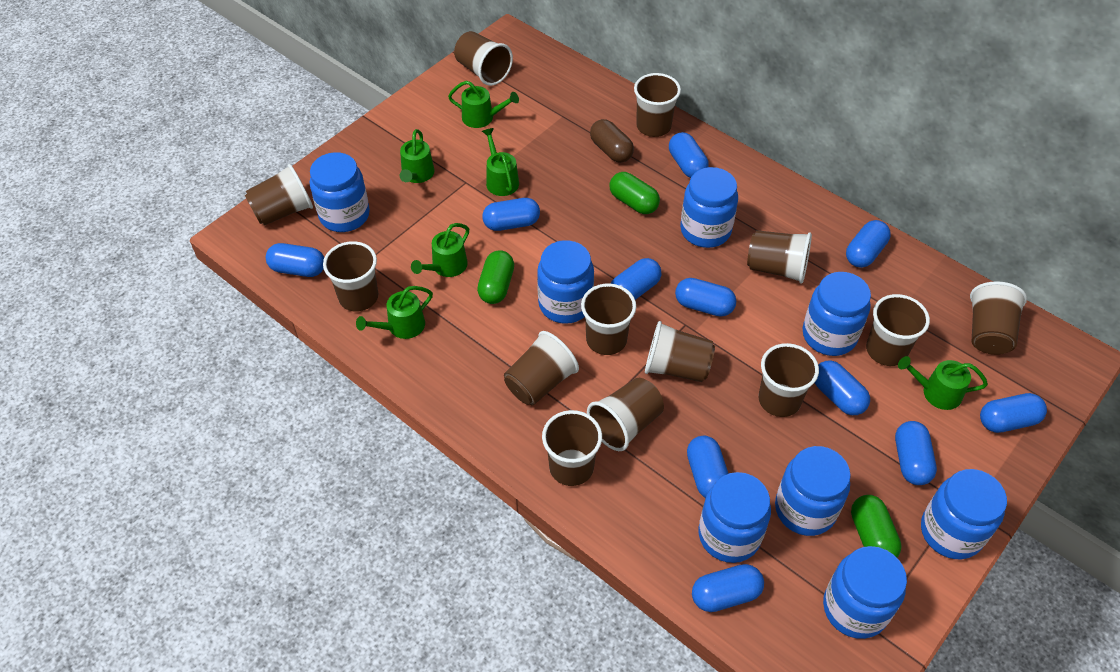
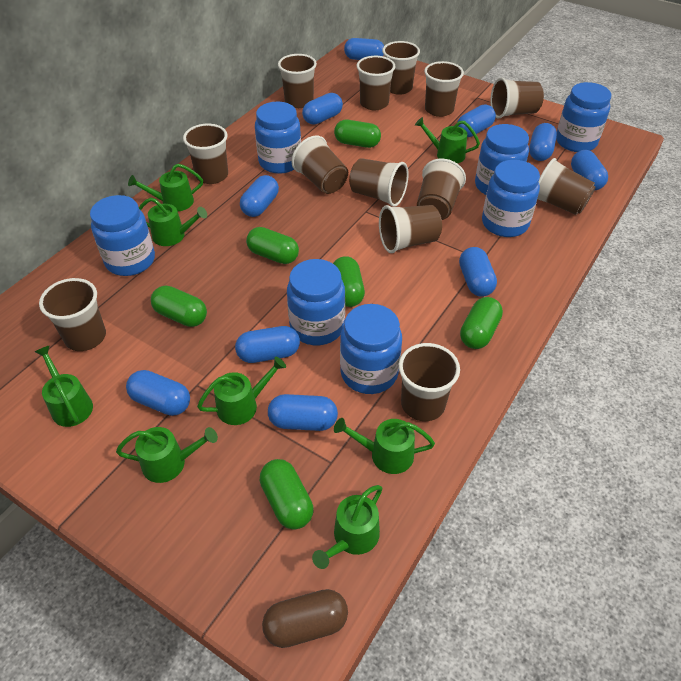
blue capsule: 11 -> 10
blue jar: 8 -> 7
green capsule: 3 -> 6
green watering can: 6 -> 8

